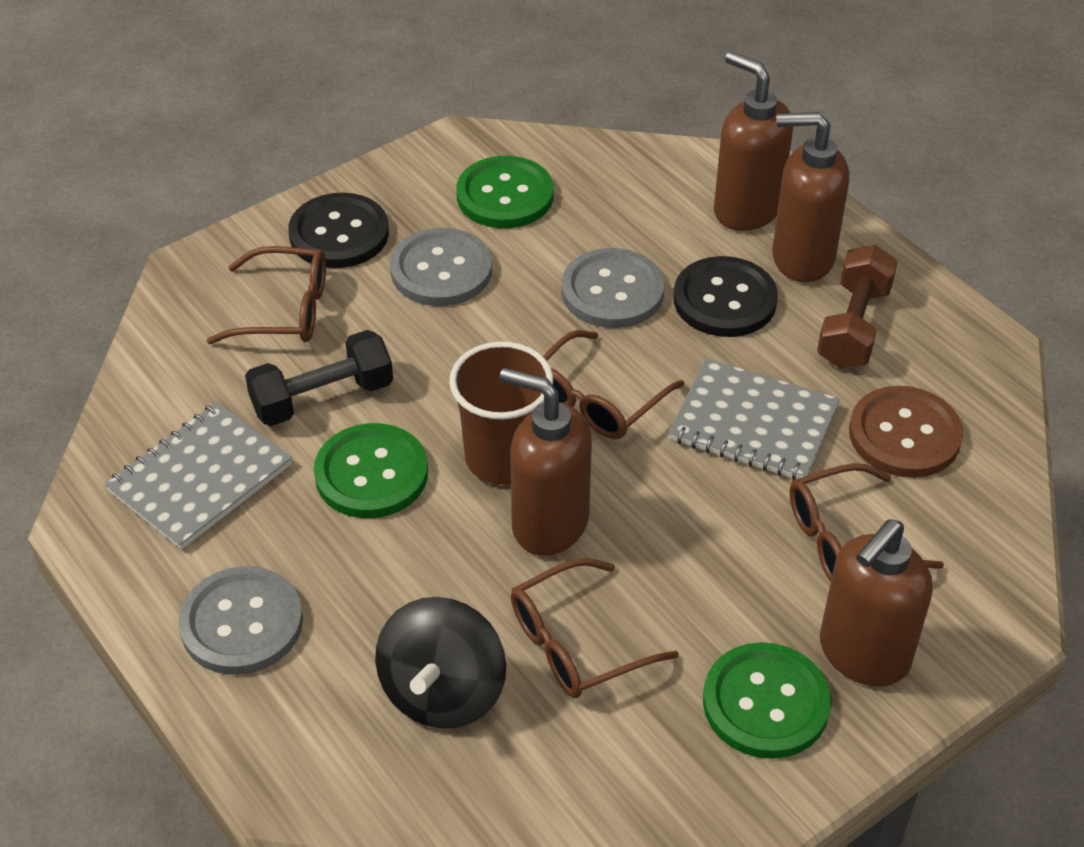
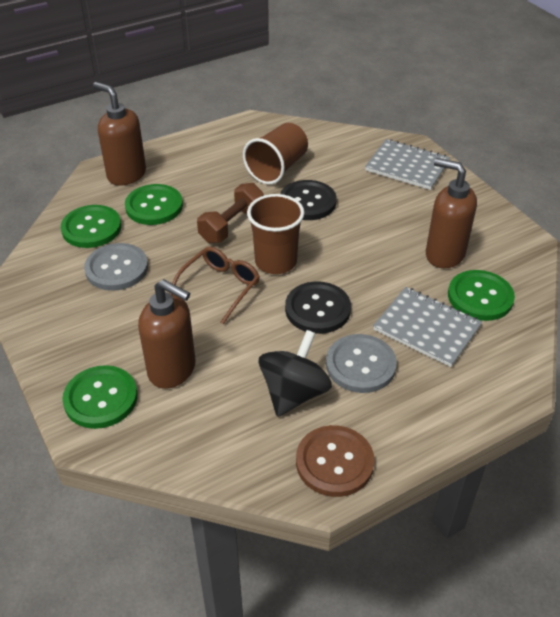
black dumbbell: 1 -> 0
brown cup: 1 -> 2
brown glasses: 4 -> 1
brown soap dispenser: 4 -> 3
green button: 3 -> 4
grey button: 3 -> 2

